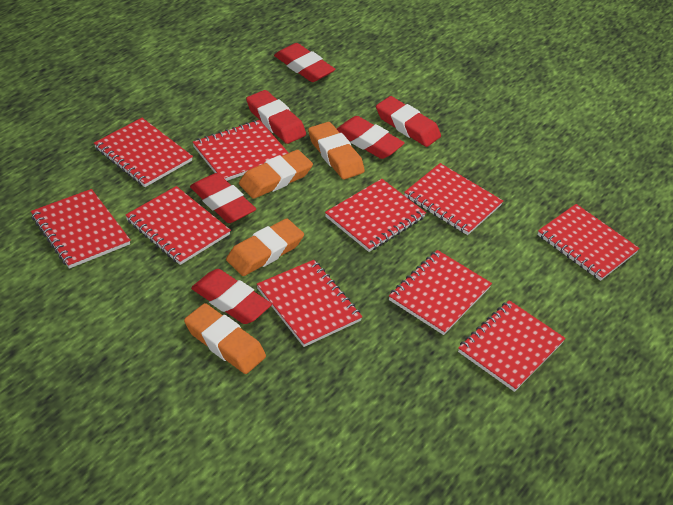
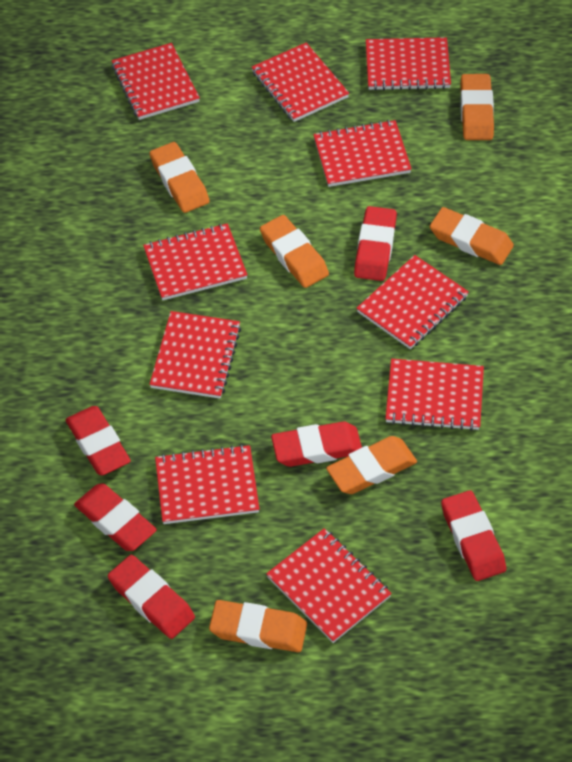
orange eraser: 4 -> 6

